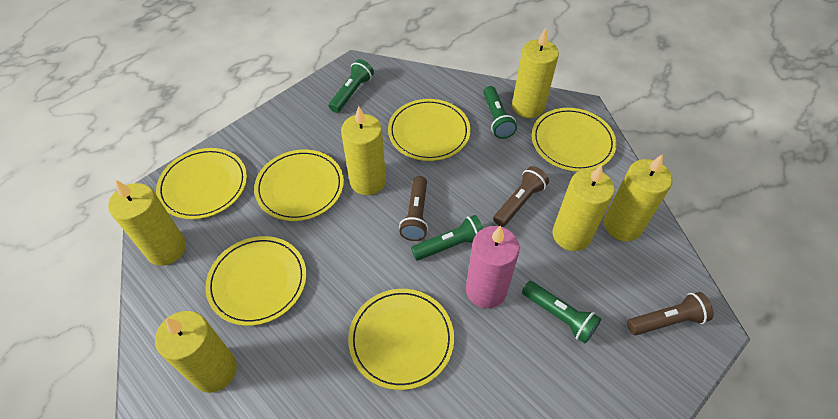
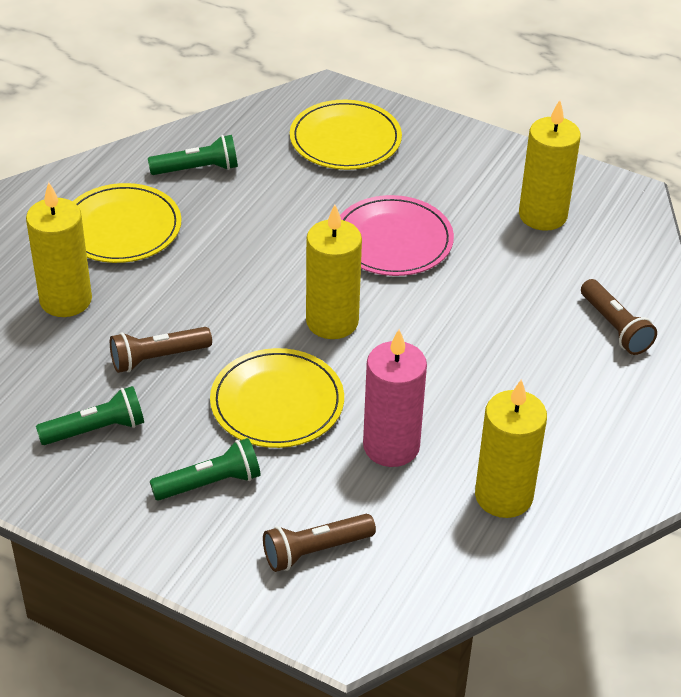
green flashlight: 4 -> 3
pink plate: 0 -> 1
yellow candle: 6 -> 4
yellow plate: 6 -> 3

